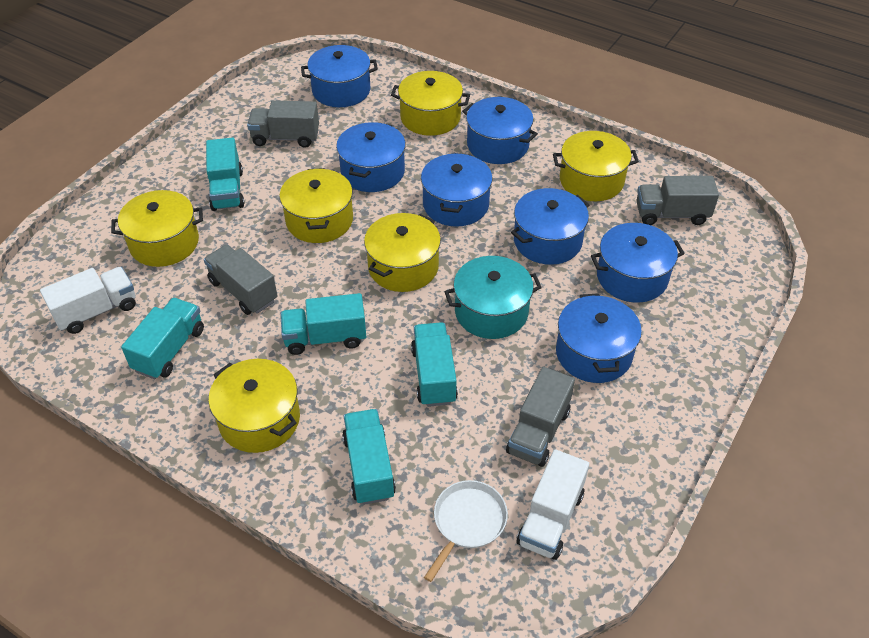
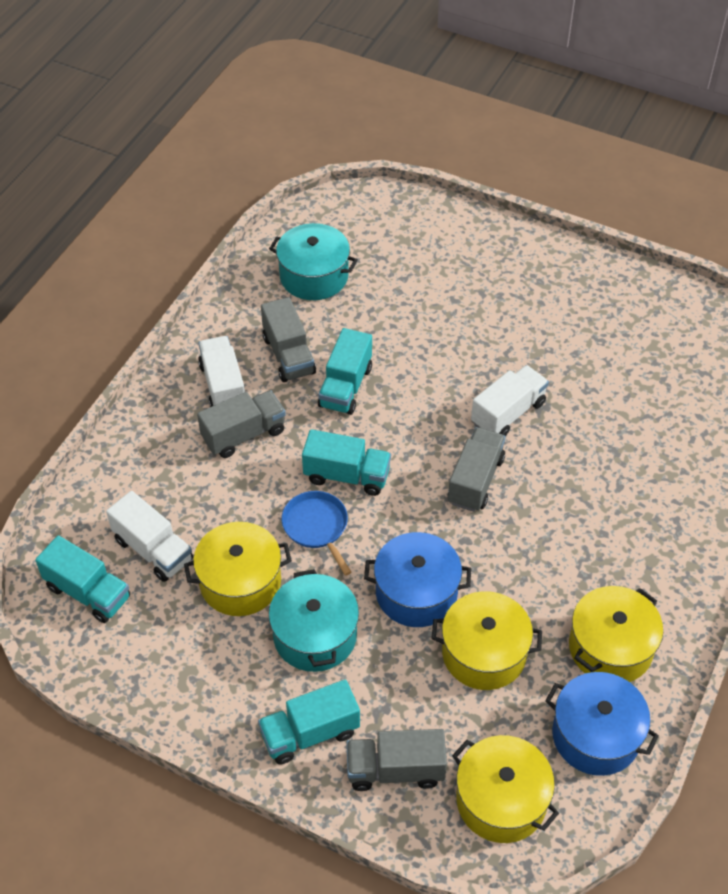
blue pan: 0 -> 1
blue pot: 7 -> 2
turquoise pot: 1 -> 2
turquoise truck: 5 -> 4
white pan: 1 -> 0
white truck: 2 -> 3
yellow pot: 6 -> 4

